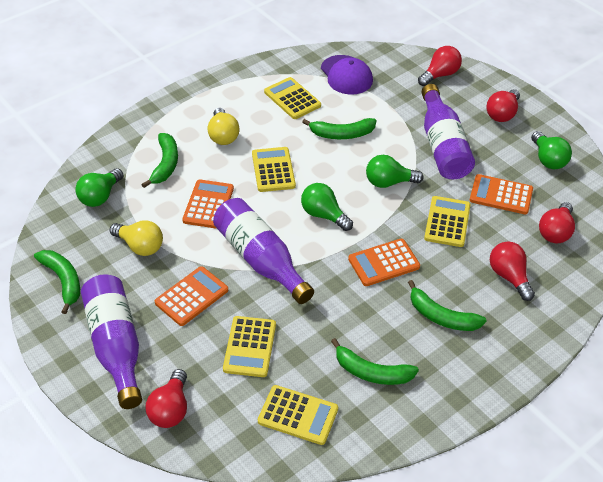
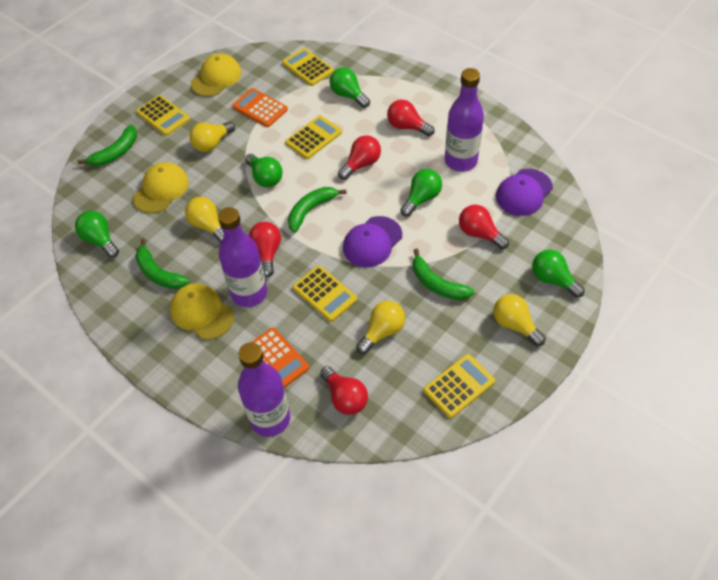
green banana: 5 -> 4
green light bulb: 4 -> 5
orange calculator: 4 -> 2
purple cap: 1 -> 2
yellow cap: 0 -> 3
yellow light bulb: 2 -> 4

